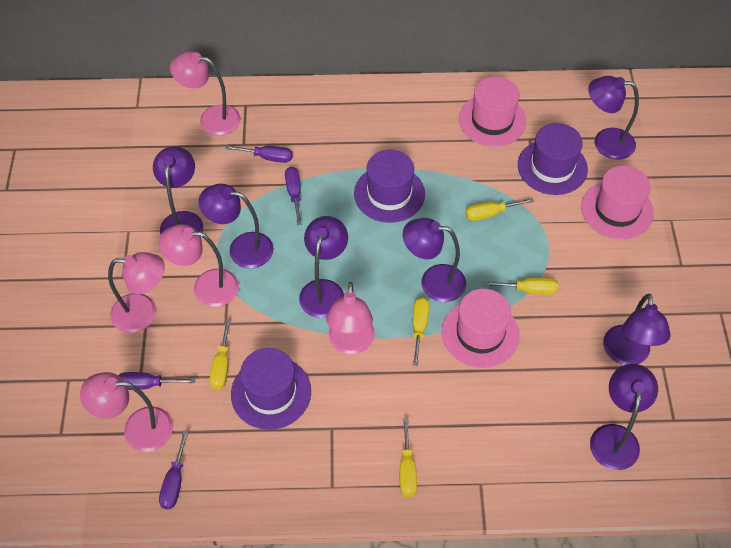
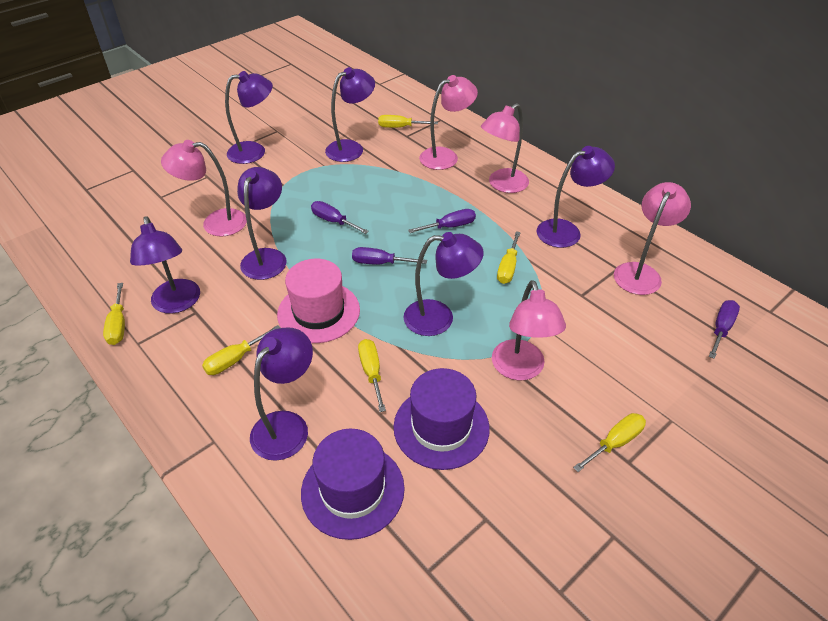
pink hat: 3 -> 1
purple hat: 3 -> 2
yellow screwdriver: 5 -> 6

